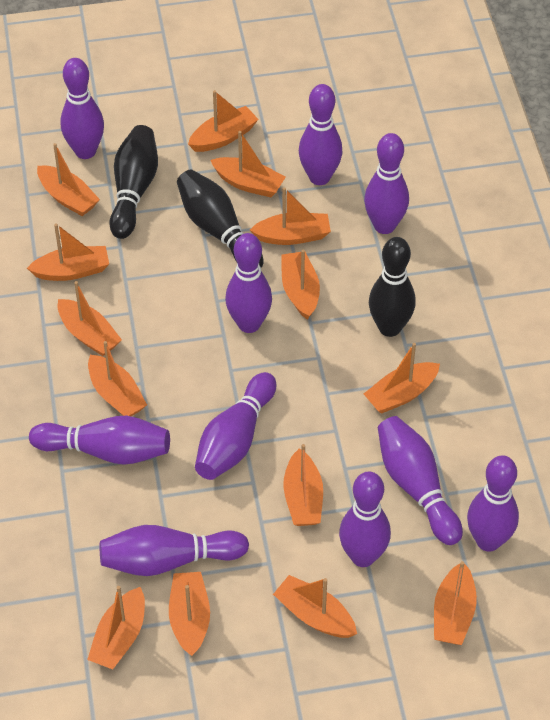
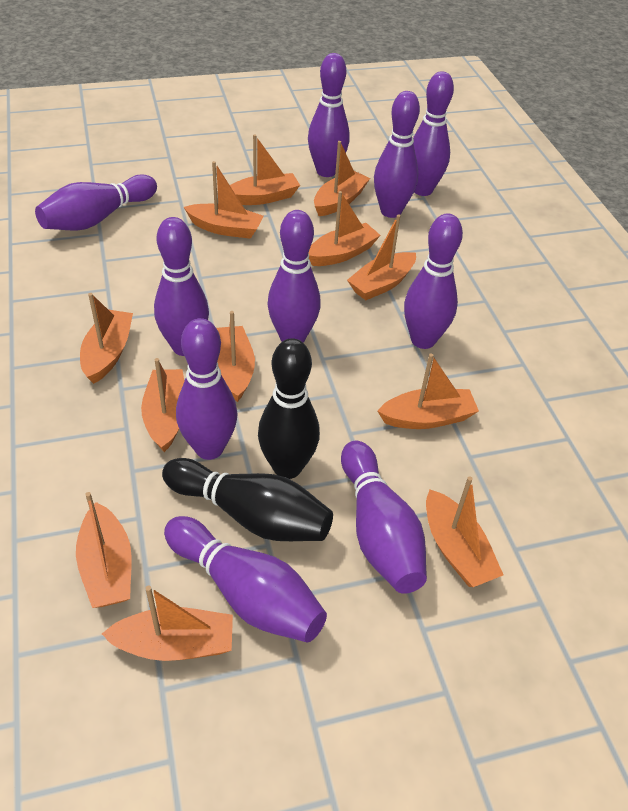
black bowling pin: 3 -> 2
orange boat: 14 -> 12

